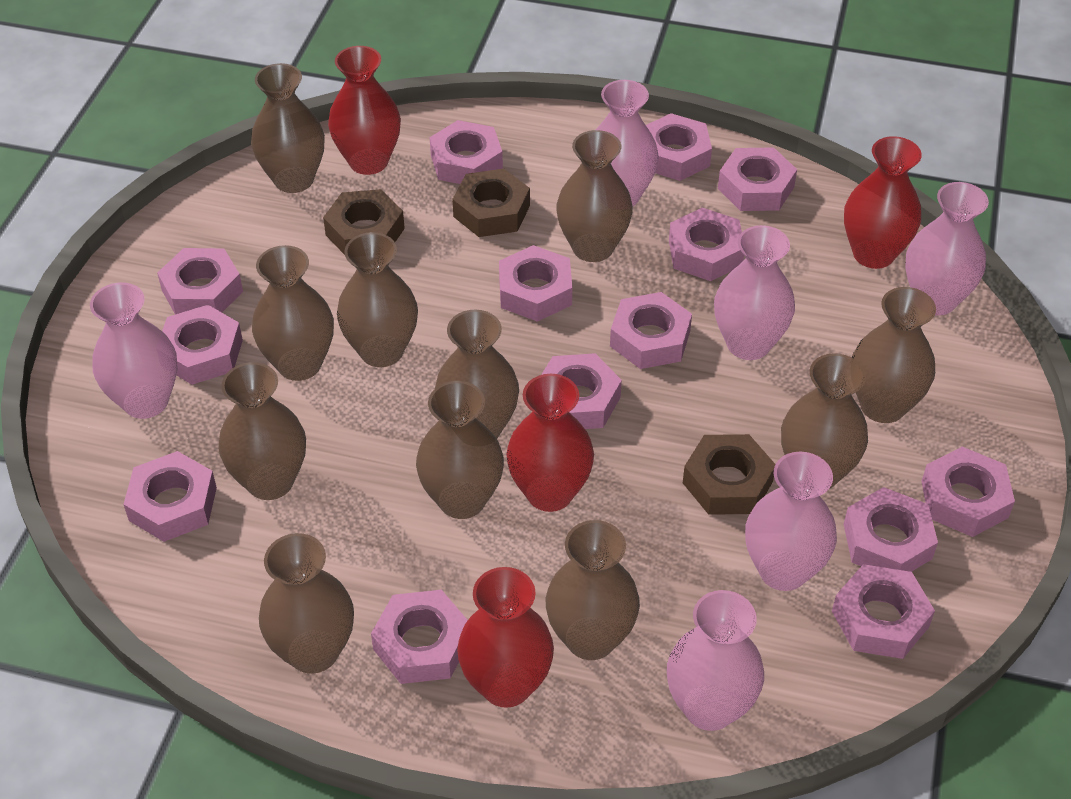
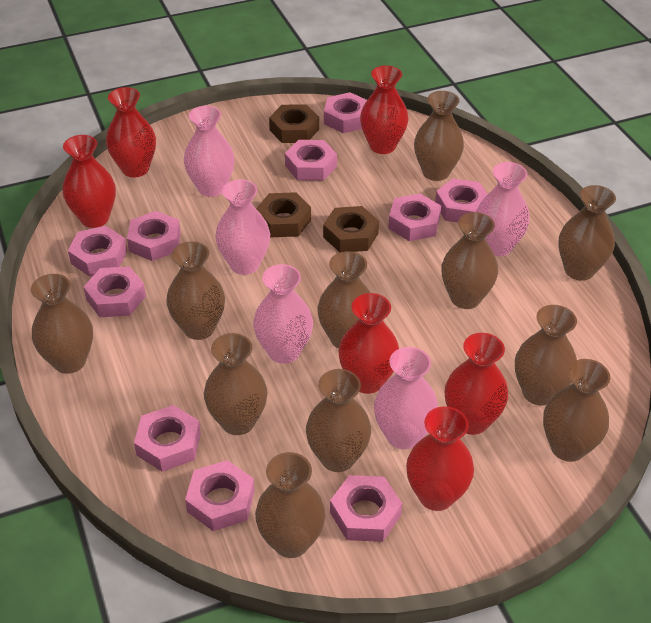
pink nut: 14 -> 10
pink vase: 6 -> 5
red vase: 4 -> 6

